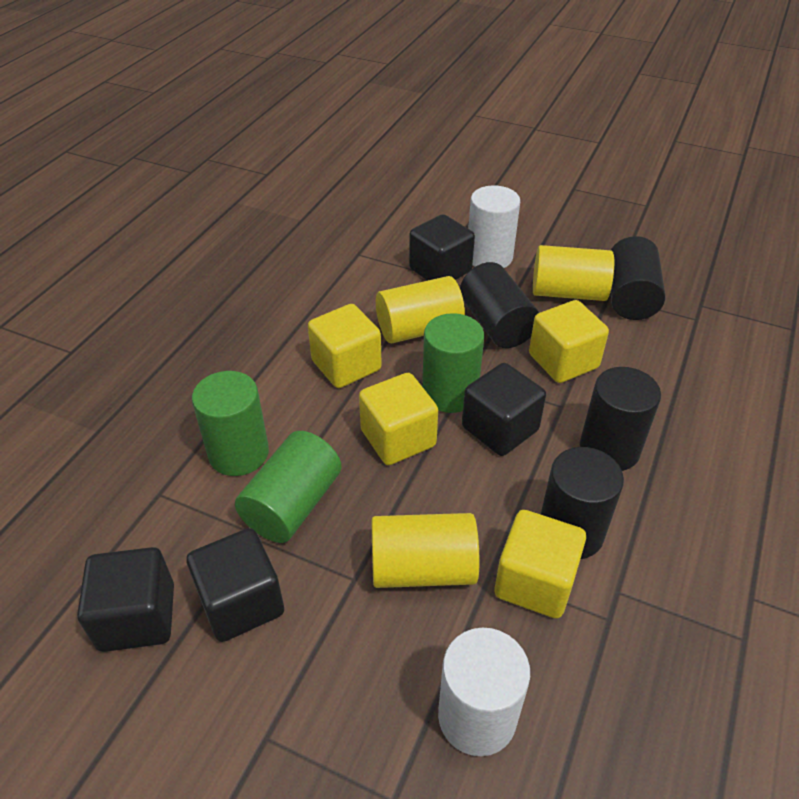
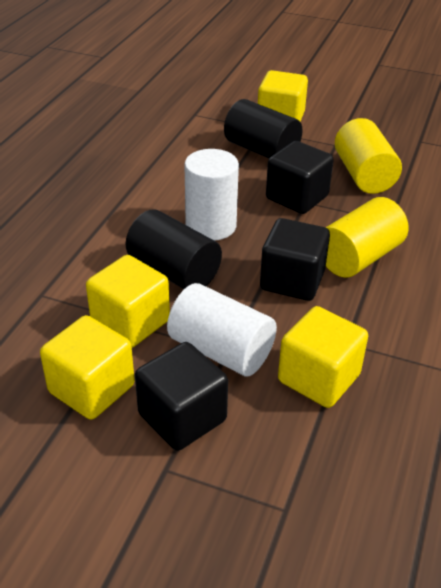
black cube: 4 -> 3
black cylinder: 4 -> 2
green cylinder: 3 -> 0
yellow cylinder: 3 -> 2

